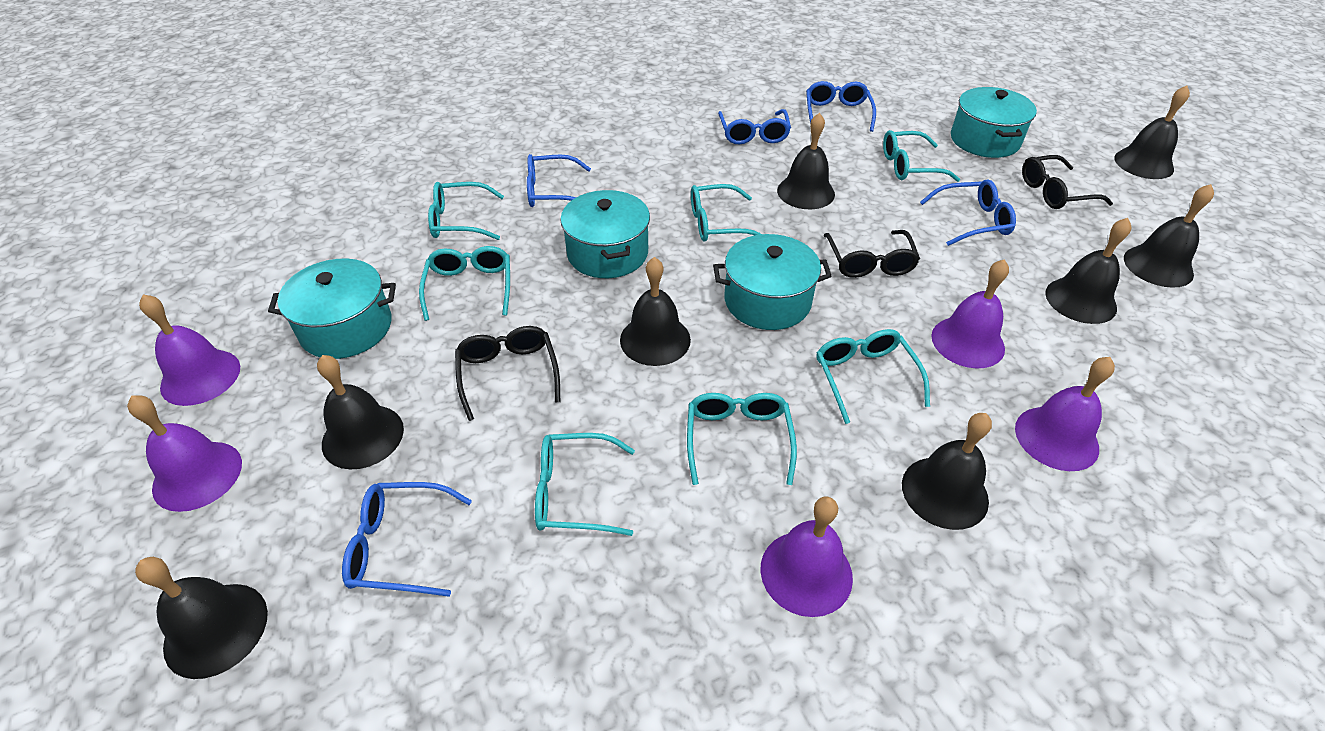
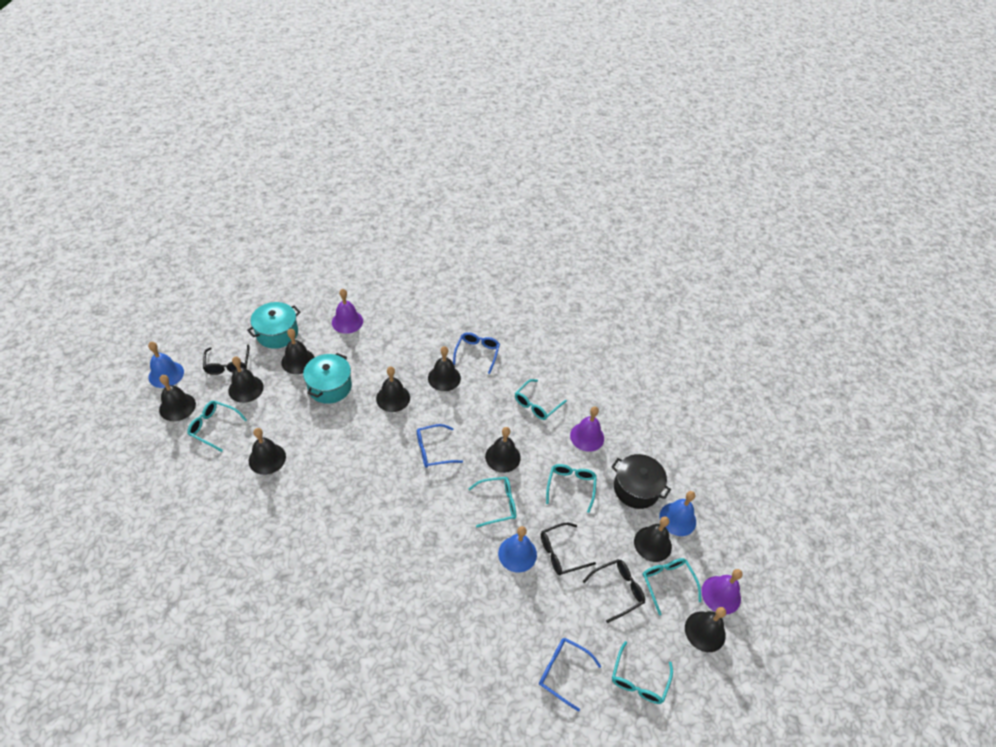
black bell: 8 -> 9
black pot: 0 -> 1
blue bell: 0 -> 3
blue glasses: 5 -> 3
purple bell: 5 -> 3
turquoise glasses: 7 -> 6
turquoise pot: 4 -> 2

